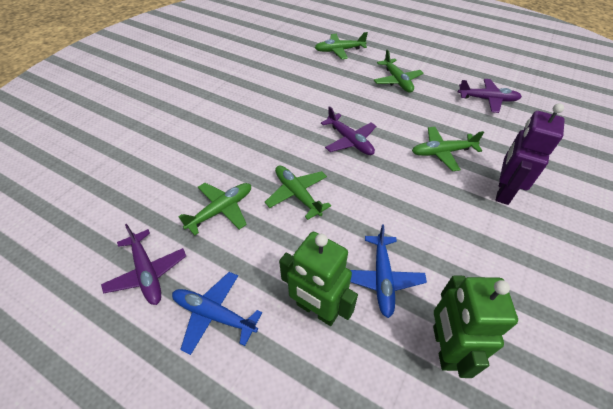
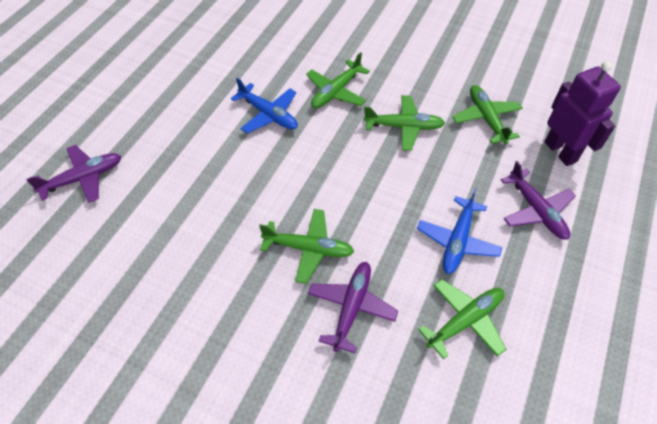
green robot: 2 -> 0

